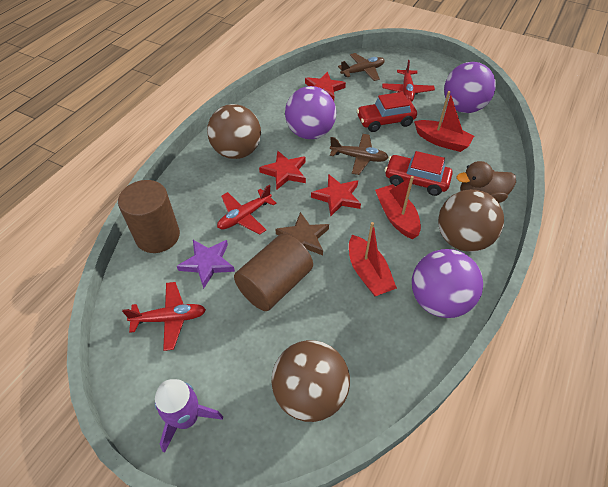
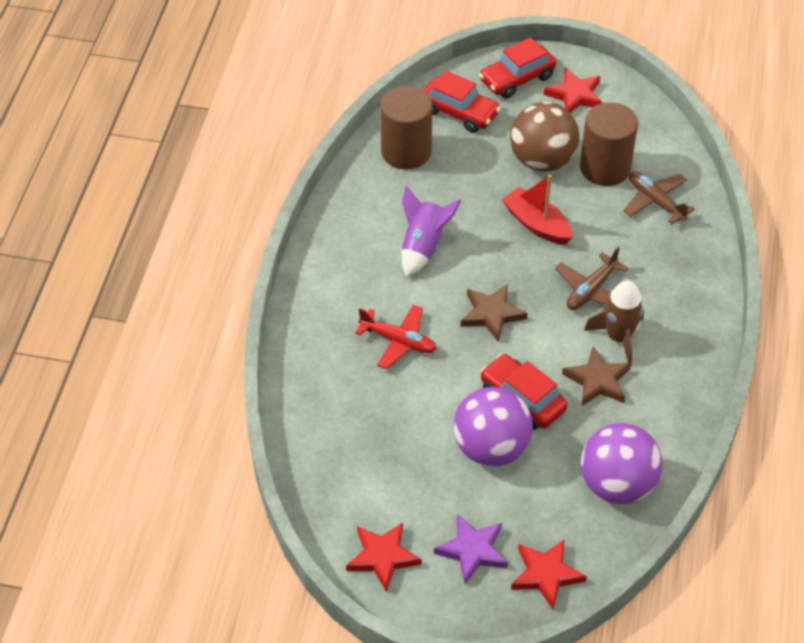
brown ball: 3 -> 1
brown duck: 1 -> 0
brown rocket: 0 -> 1
brown star: 1 -> 2
purple ball: 3 -> 2
red boat: 3 -> 1
red car: 2 -> 3
red plane: 3 -> 1

